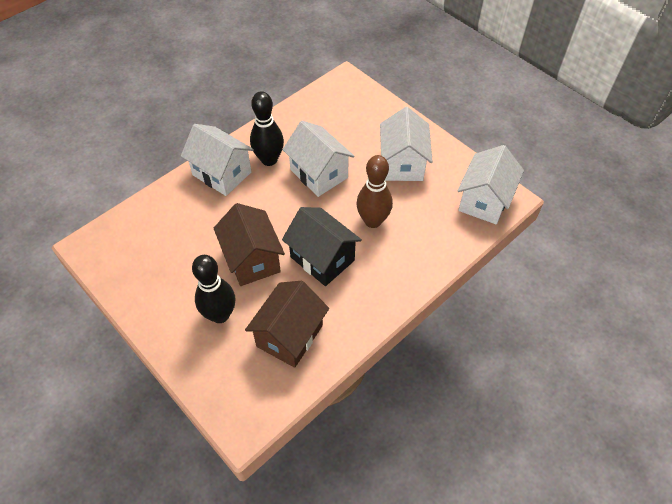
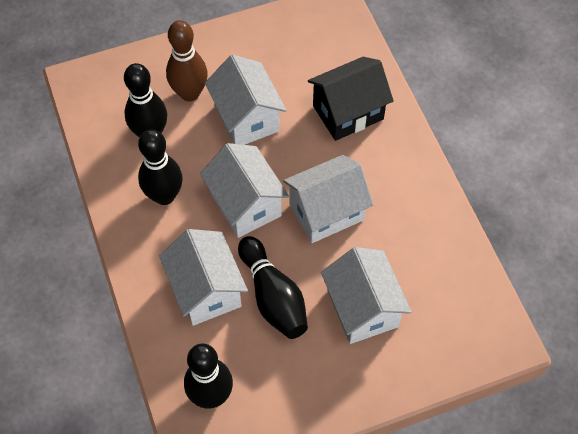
black bowling pin: 2 -> 4
brown house: 2 -> 0
white house: 4 -> 5

